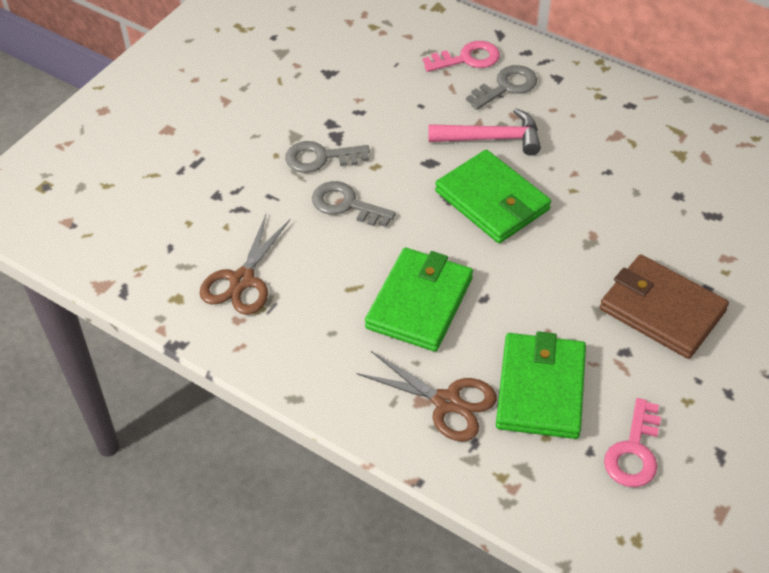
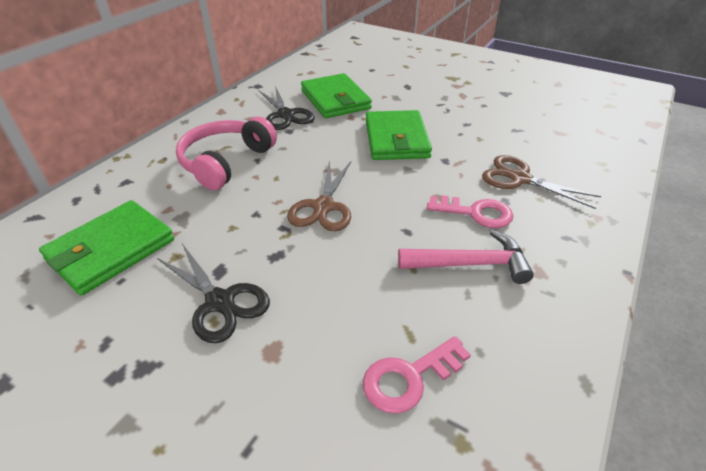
black scissors: 0 -> 2
brown wallet: 1 -> 0
grey key: 3 -> 0
pink headphones: 0 -> 1

